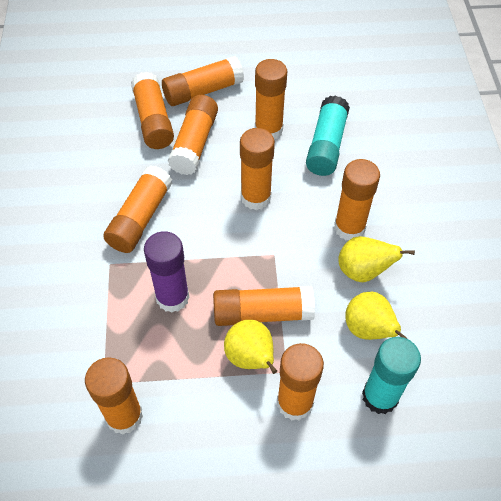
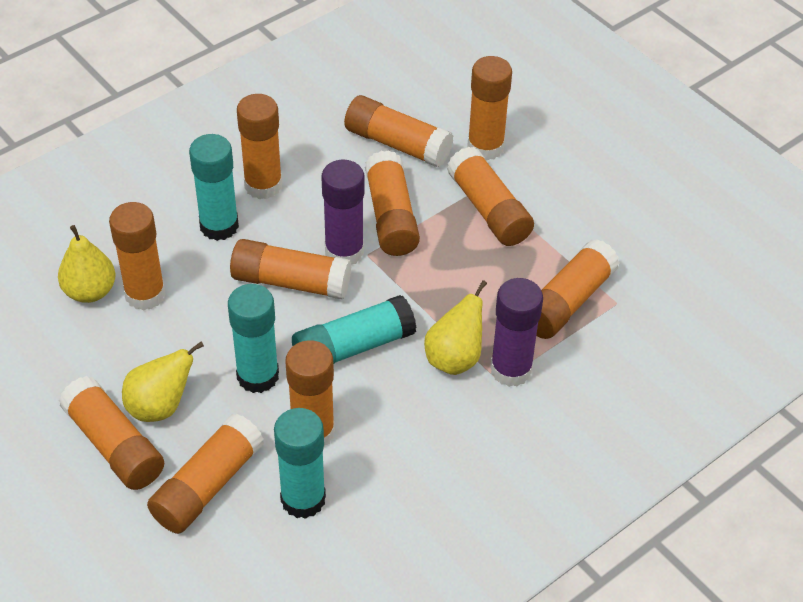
orange glue stick: 10 -> 11
purple glue stick: 1 -> 2
turquoise glue stick: 2 -> 4

